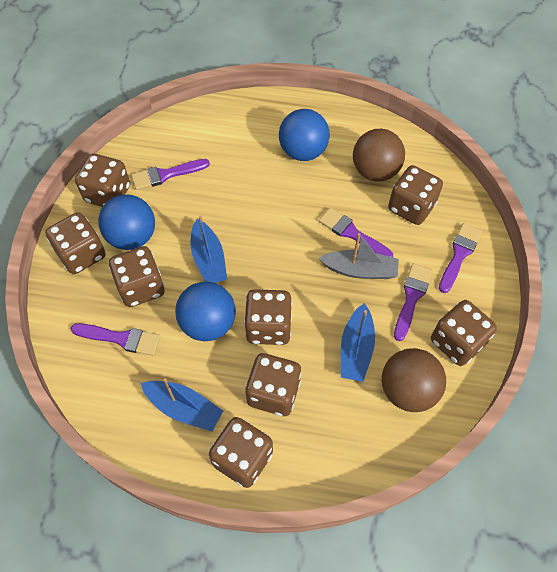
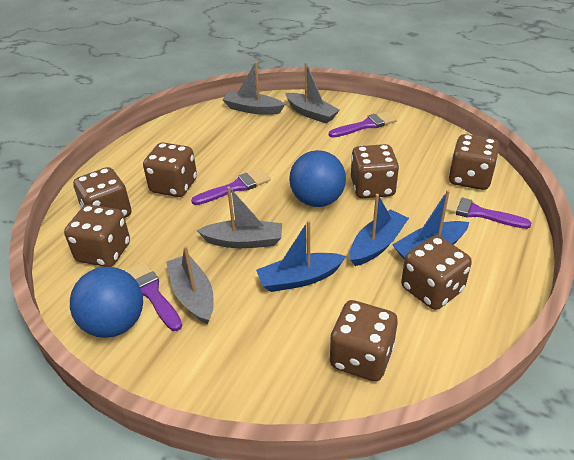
blue ball: 3 -> 2
brown ball: 2 -> 0
brown dice: 8 -> 7
grey boat: 1 -> 4
purple brush: 5 -> 4

